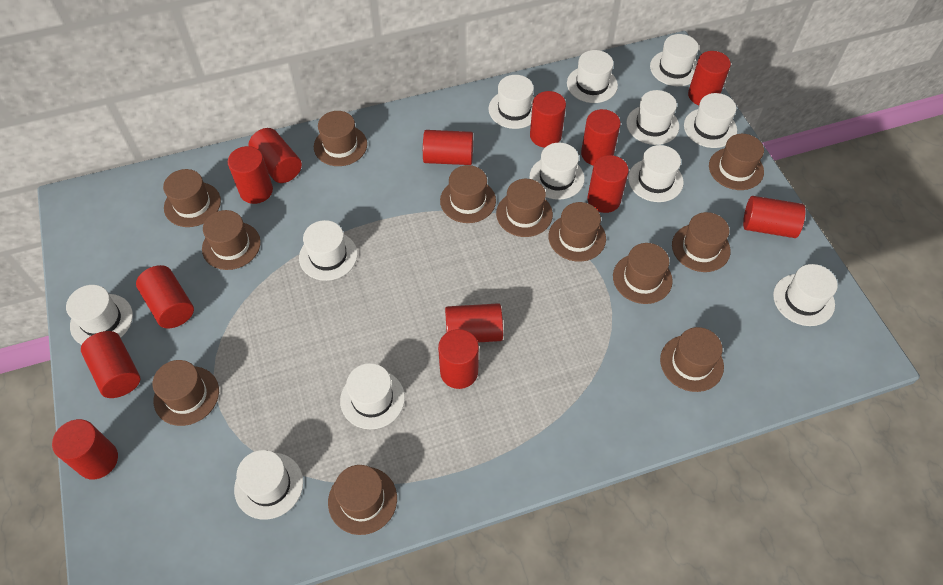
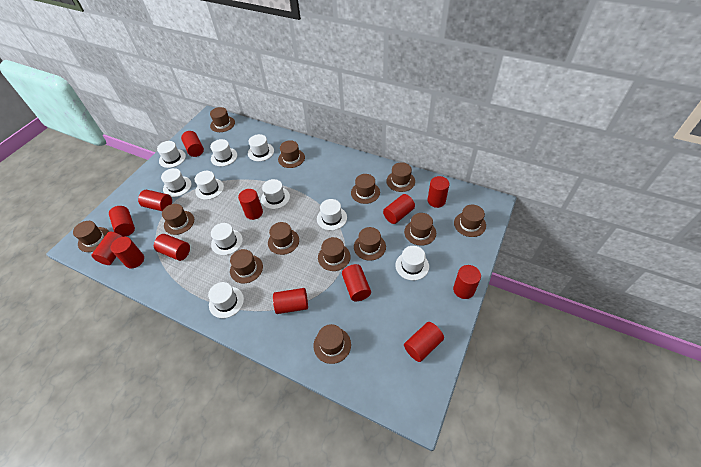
brown hat: 12 -> 13
white hat: 12 -> 10

